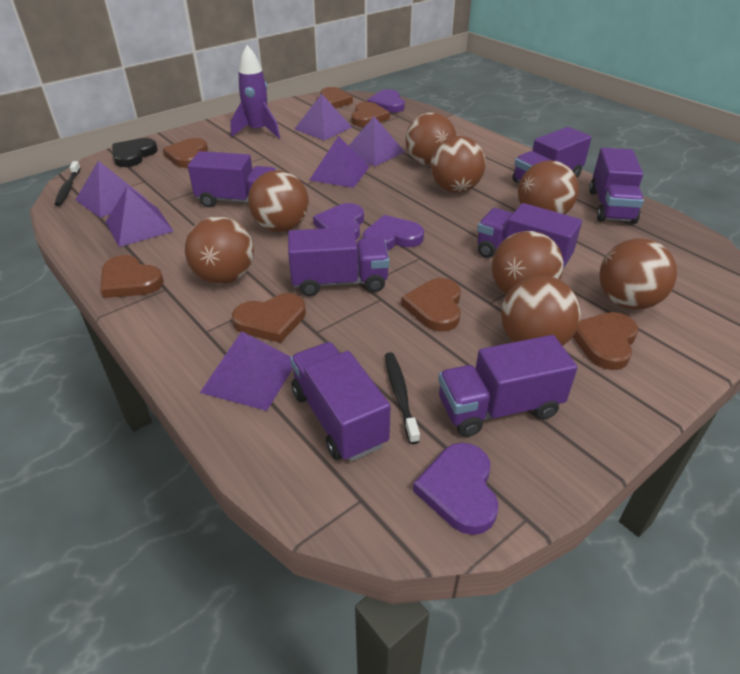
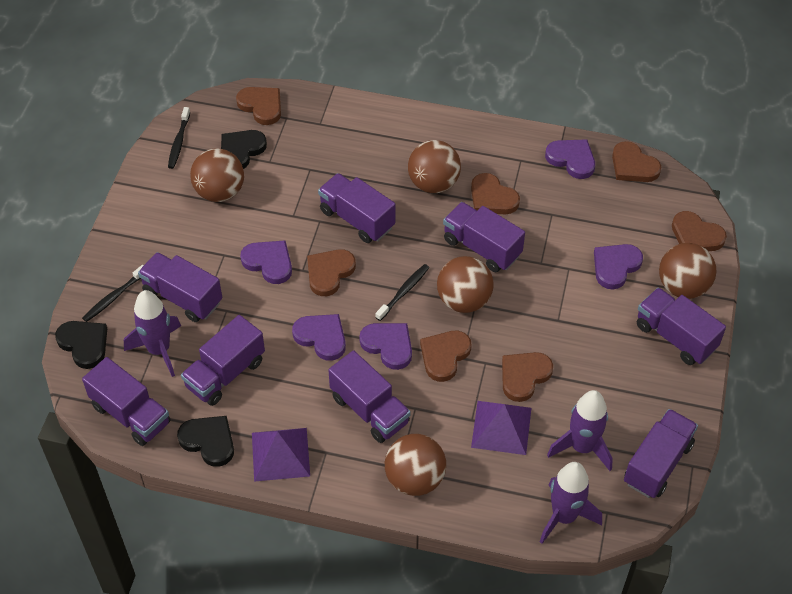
black heart: 1 -> 3
black toothbrush: 2 -> 3
brown ball: 8 -> 5
purple heart: 4 -> 5
purple pyramid: 6 -> 2
purple rocket: 1 -> 3
purple truck: 7 -> 8

